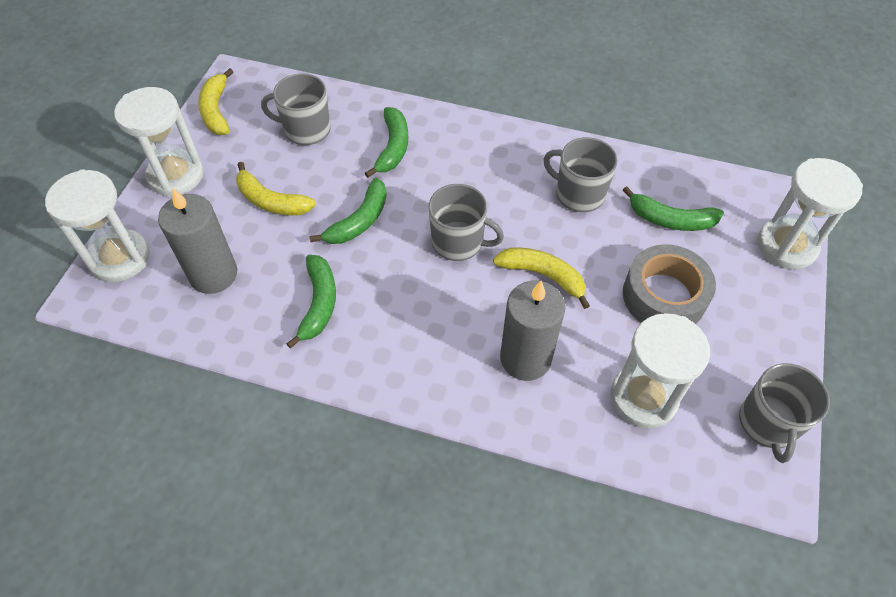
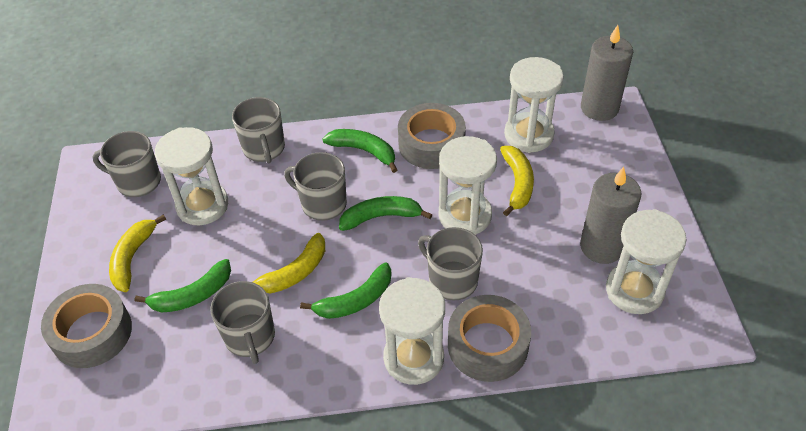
grey mug: 4 -> 5
grey tape: 1 -> 3
white hourglass: 4 -> 5

